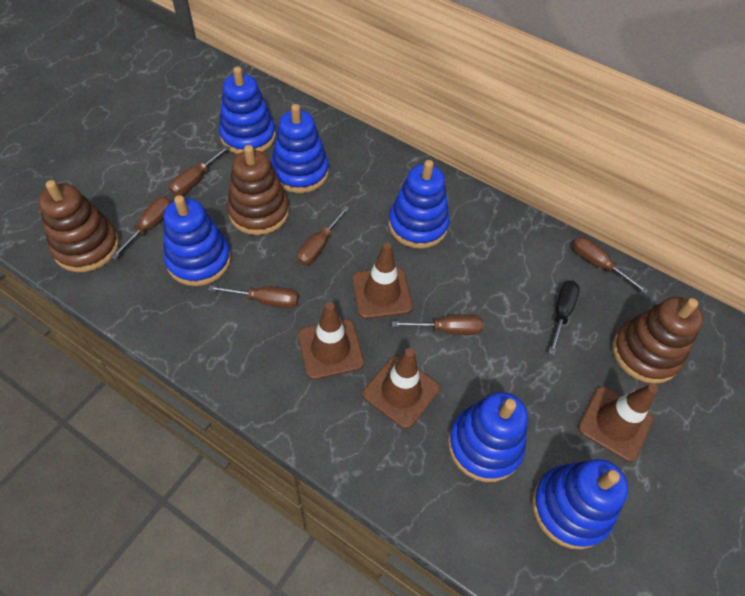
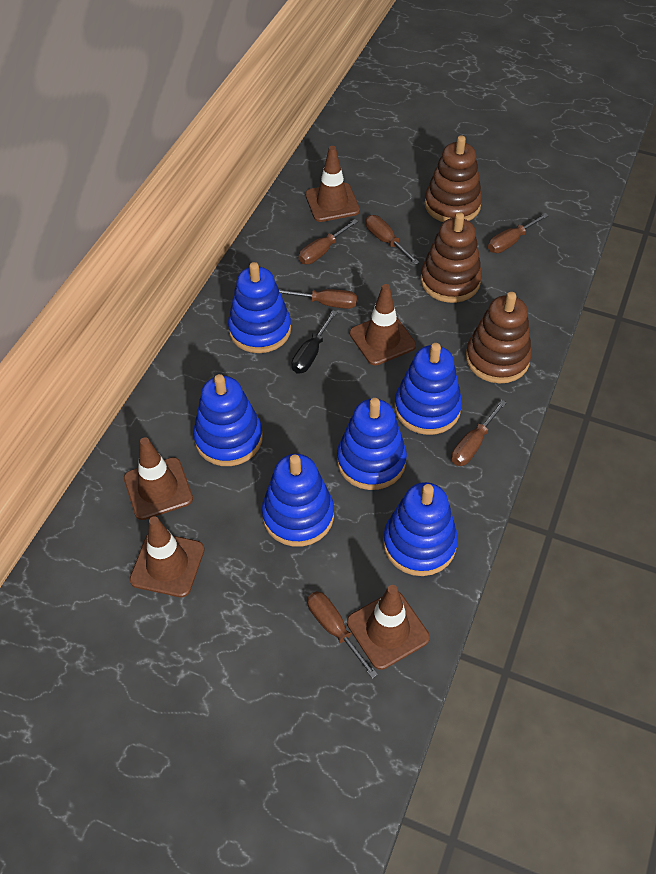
brown traffic cone: 4 -> 5

